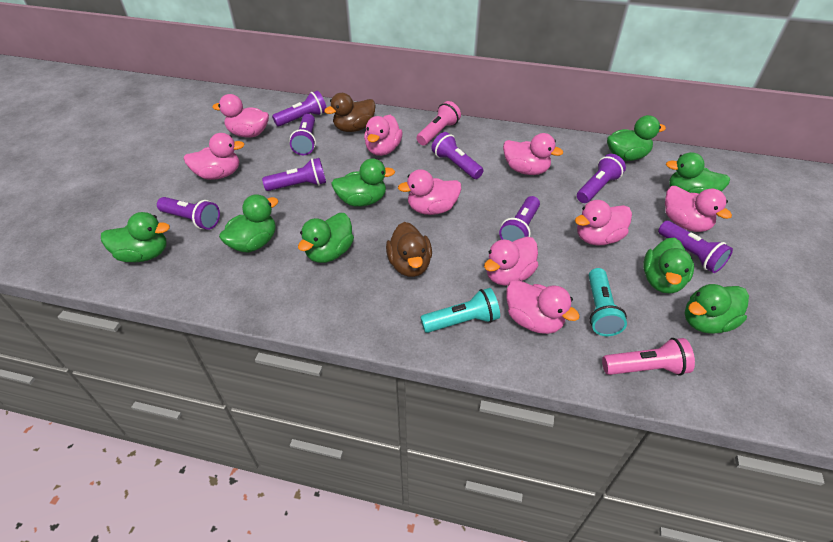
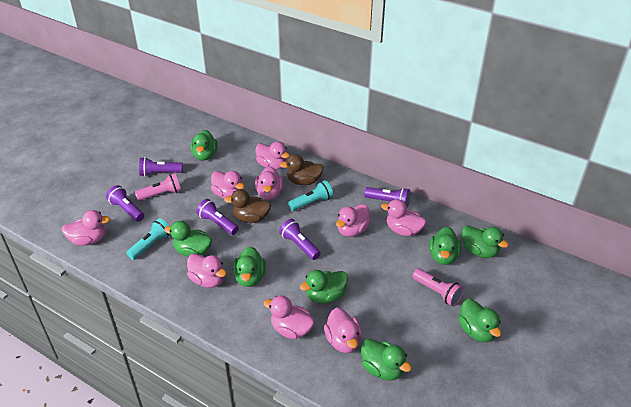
purple flashlight: 8 -> 5

